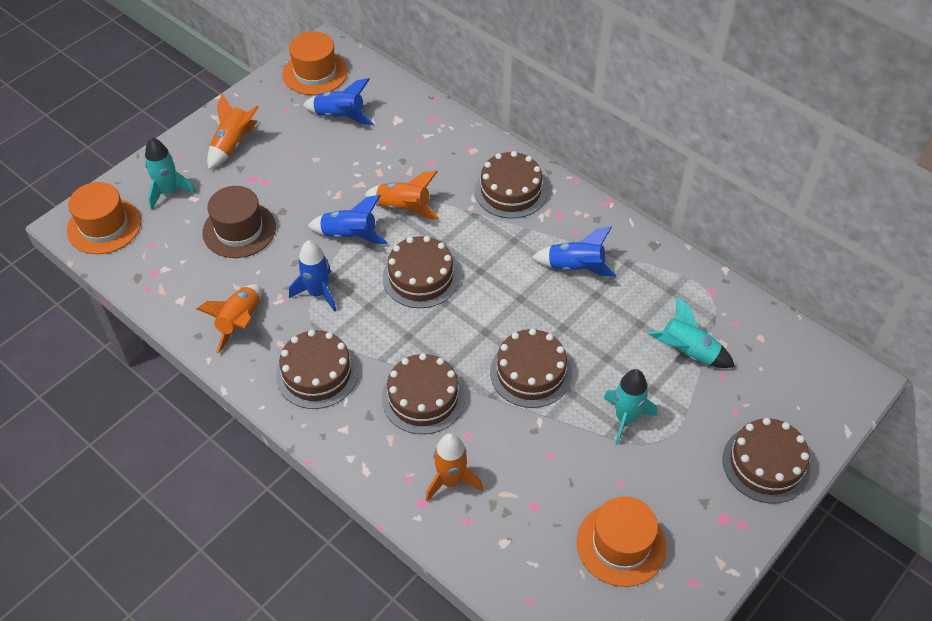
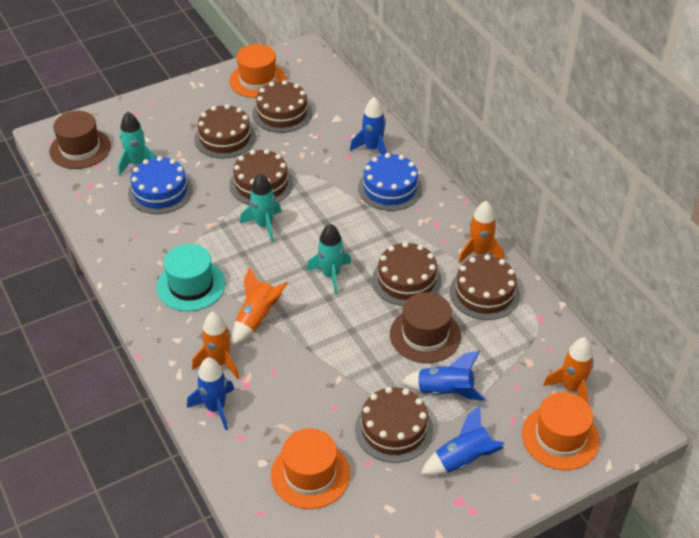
blue cake: 0 -> 2
brown hat: 1 -> 2
turquoise hat: 0 -> 1

